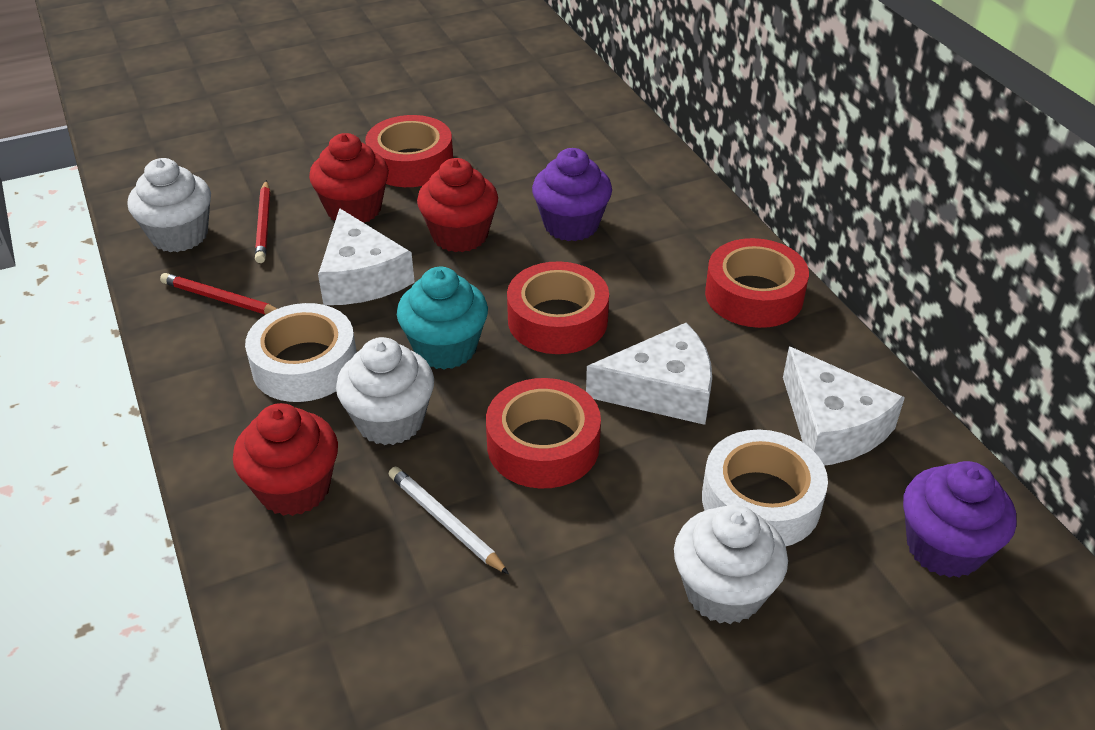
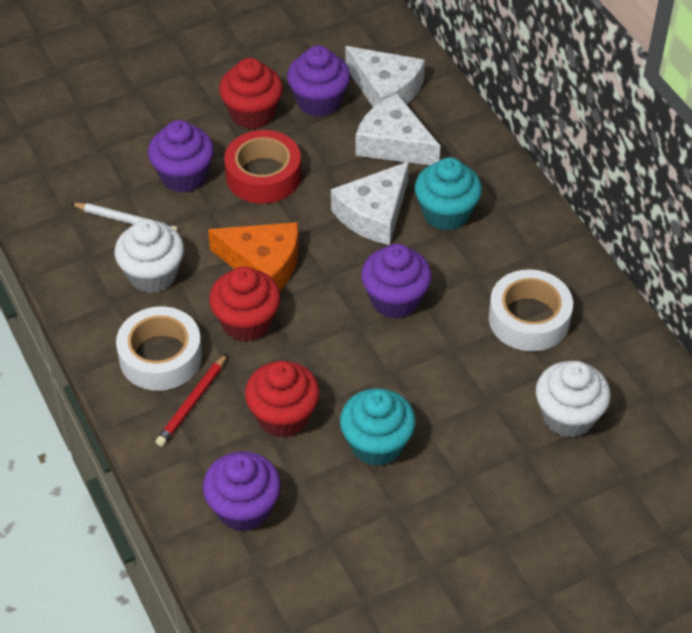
orange cheese: 0 -> 1
purple cupcake: 2 -> 4
red pencil: 2 -> 1
red tape: 4 -> 1
turquoise cupcake: 1 -> 2
white cupcake: 3 -> 2

